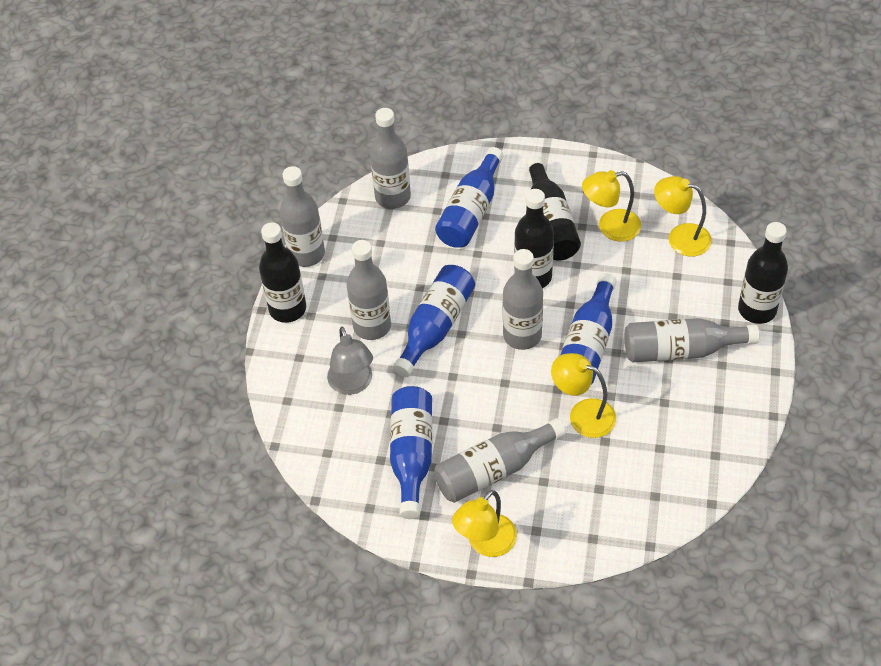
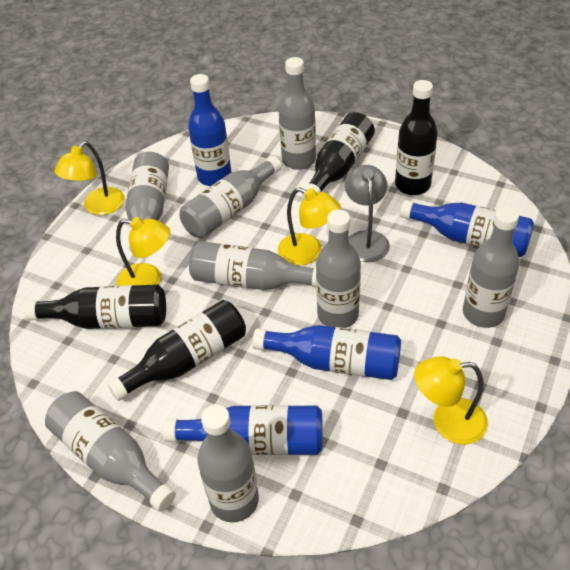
grey bottle: 6 -> 8

